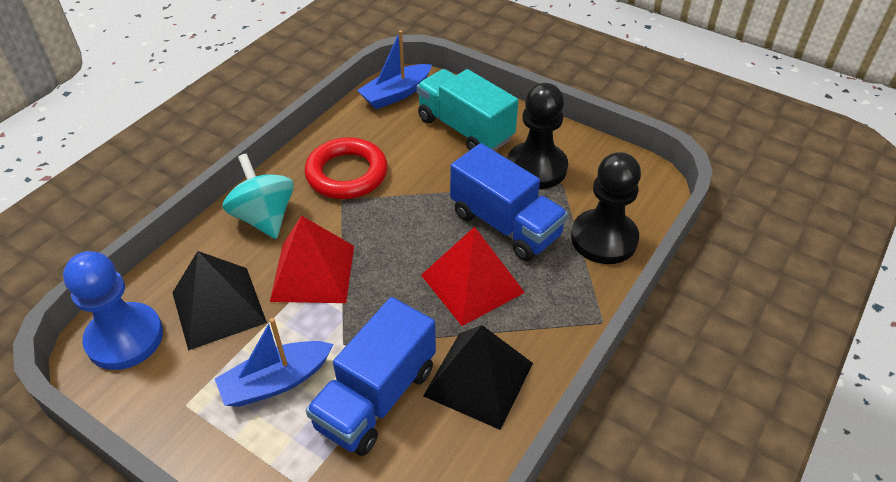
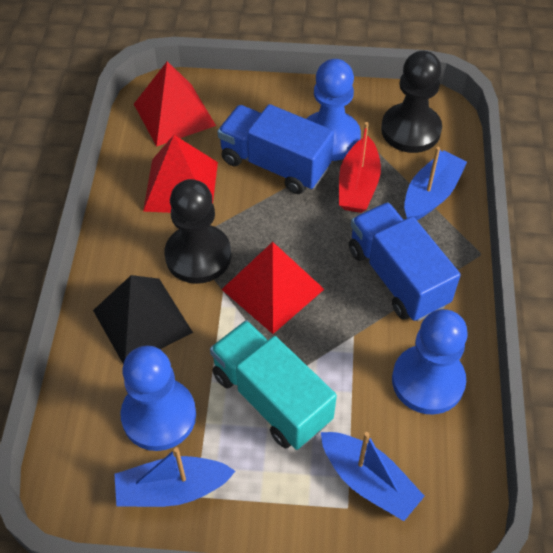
black pyramid: 2 -> 1
blue boat: 2 -> 3
blue pawn: 1 -> 3
red boat: 0 -> 1
red pyramid: 2 -> 3
red ring: 1 -> 0
turquoise spinning top: 1 -> 0

